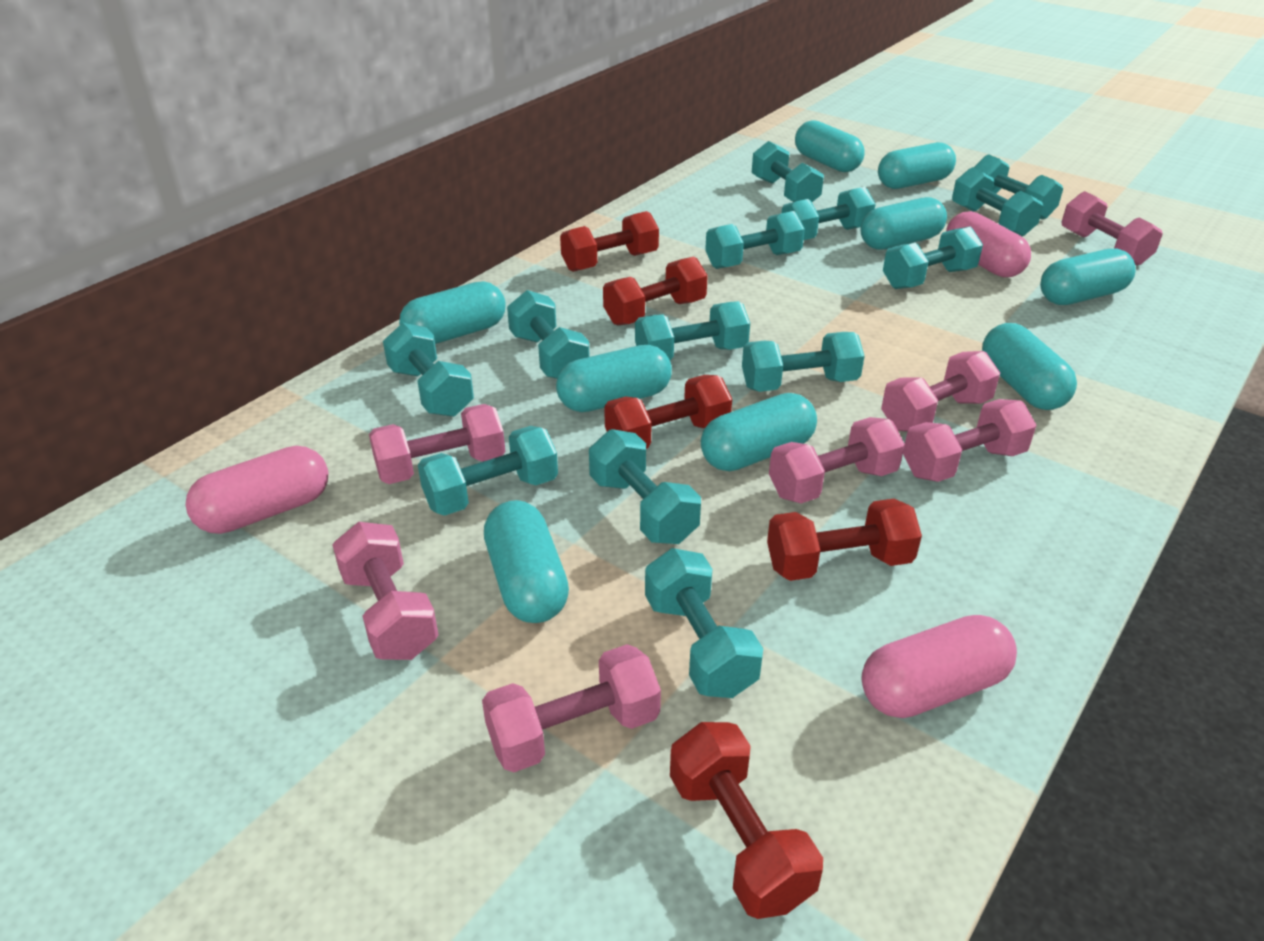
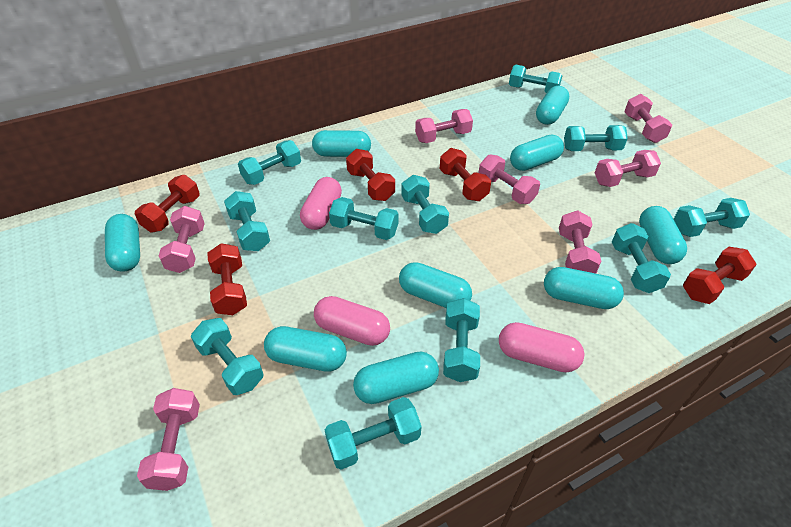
turquoise dumbbell: 13 -> 11

